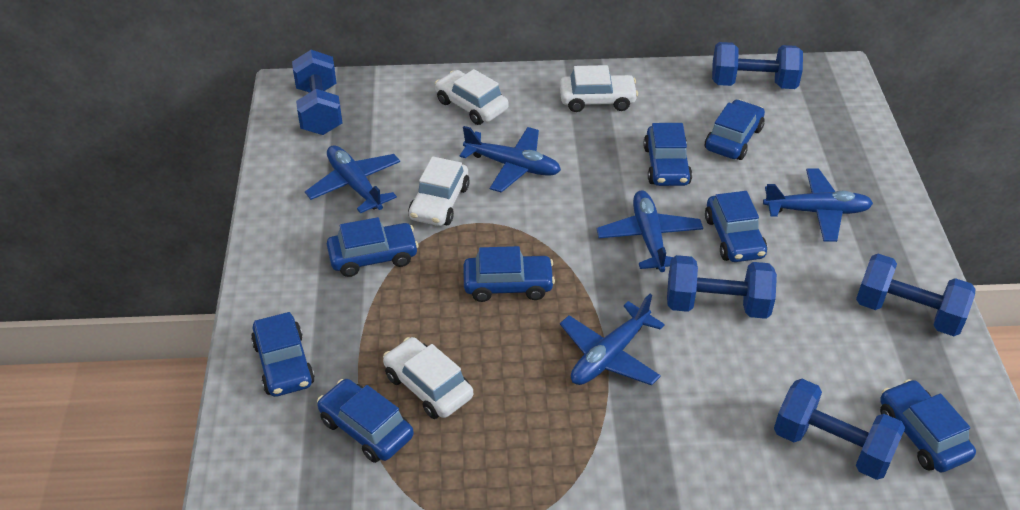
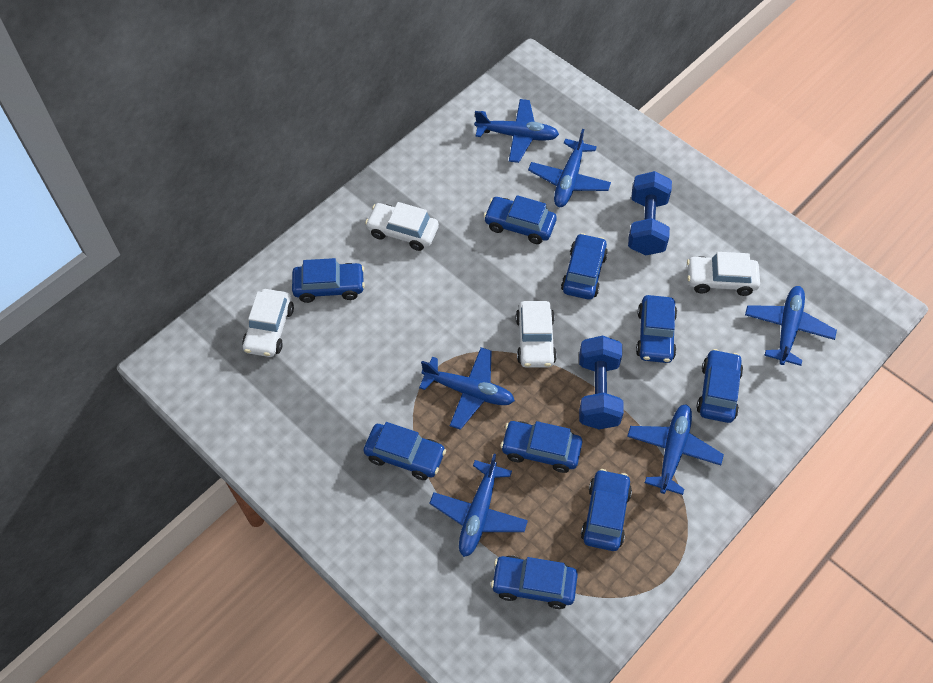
blue car: 8 -> 9
blue dumbbell: 5 -> 2
blue plane: 5 -> 6

